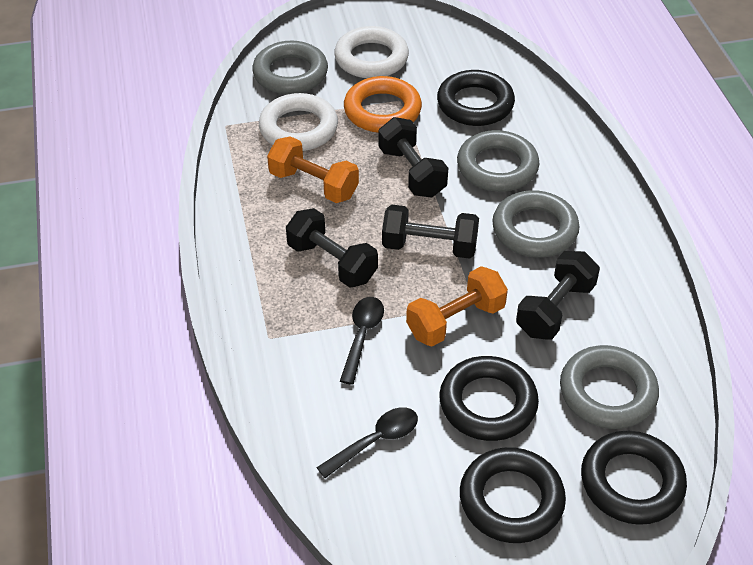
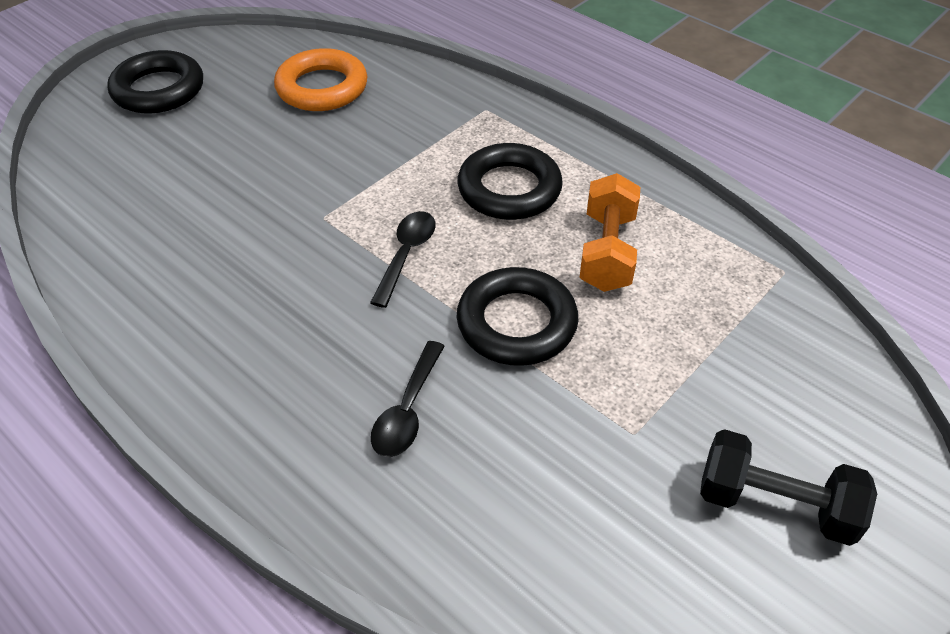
black dumbbell: 4 -> 1
black ring: 4 -> 3
grey ring: 4 -> 0
orange dumbbell: 2 -> 1
white ring: 2 -> 0

